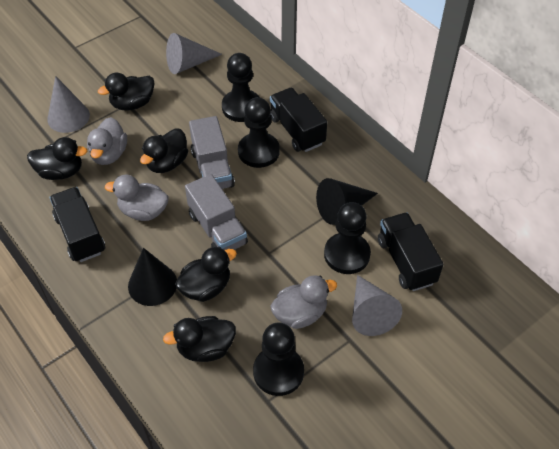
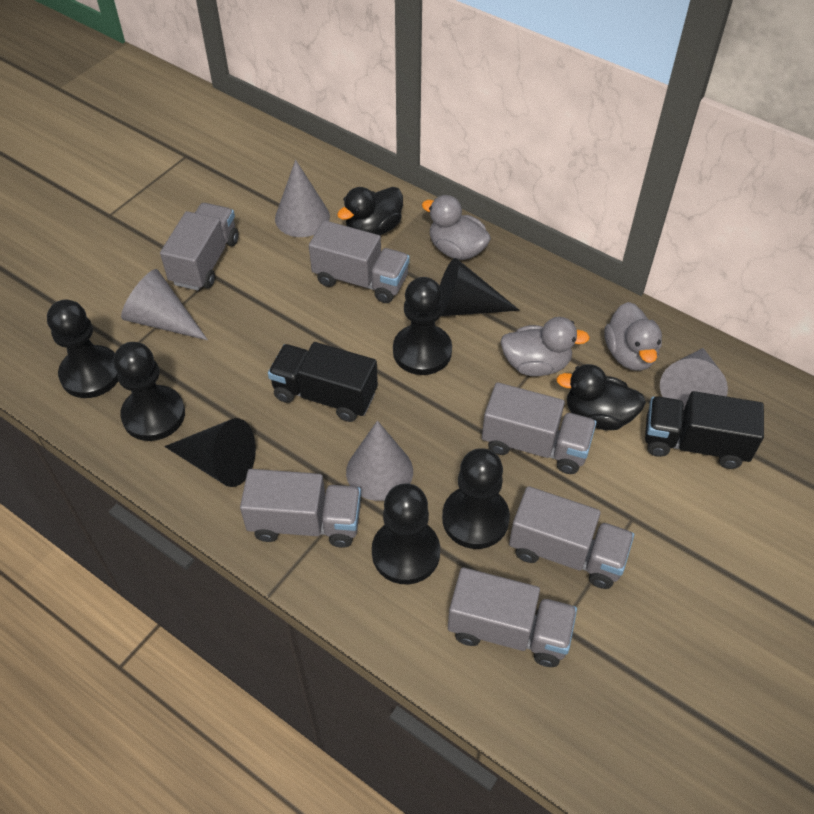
black duck: 5 -> 2
black pawn: 4 -> 5
black truck: 3 -> 2
grey cone: 3 -> 4
grey truck: 2 -> 6

